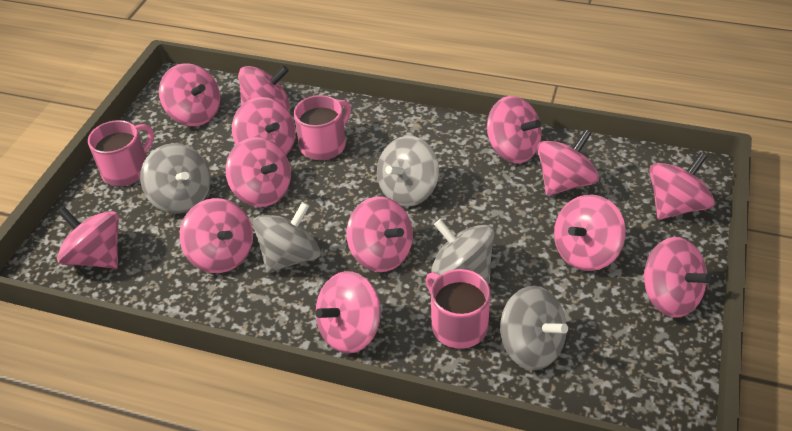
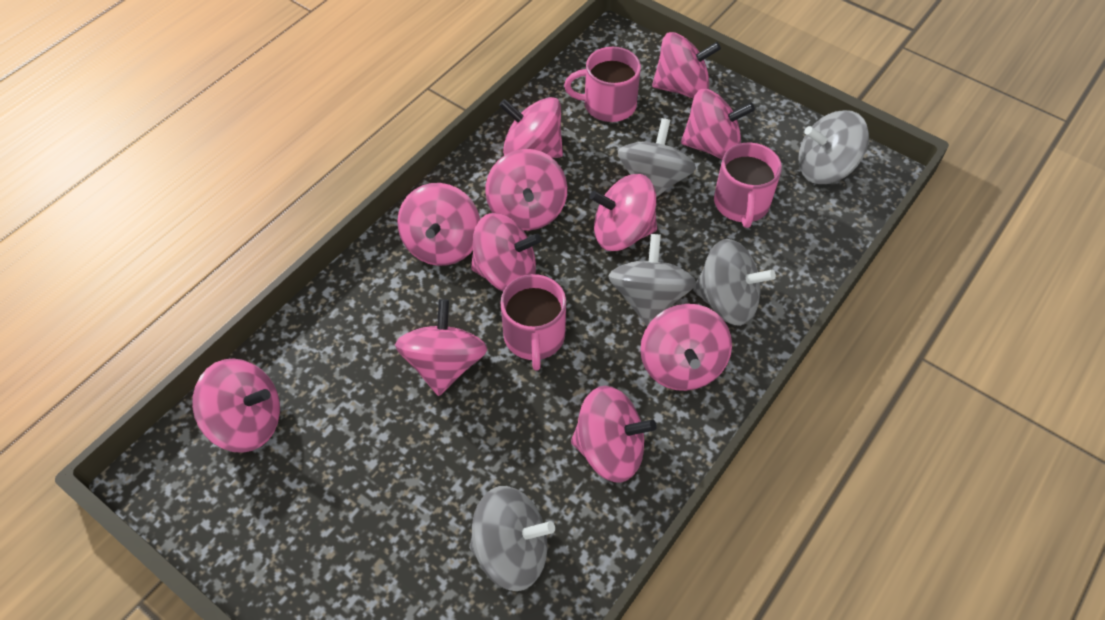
pink spinning top: 13 -> 11

